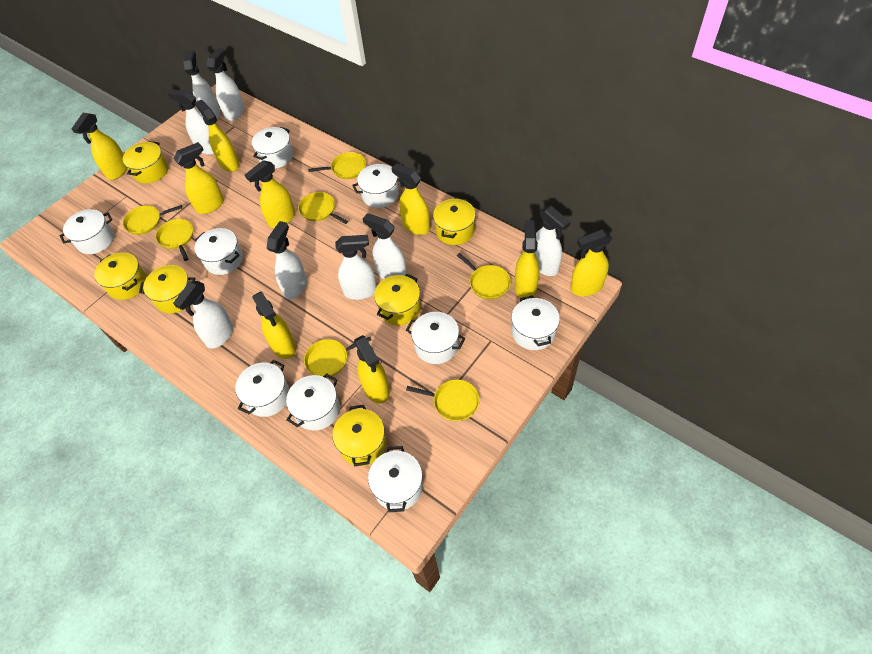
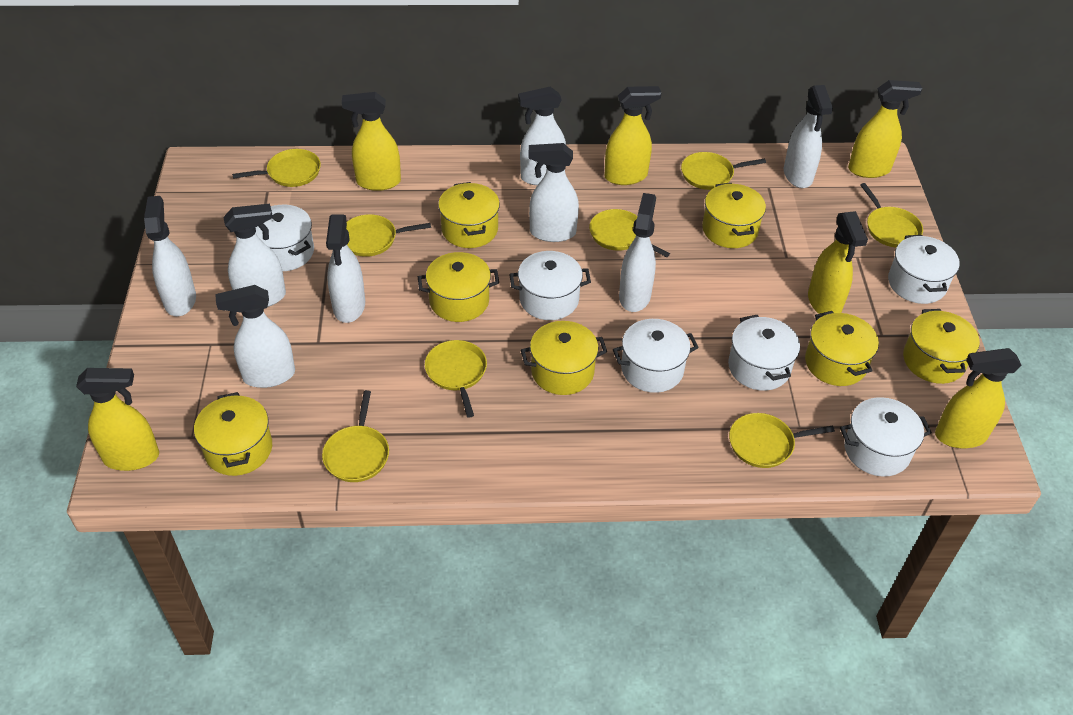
white pot: 9 -> 6
yellow pan: 7 -> 8
yellow pot: 6 -> 7
yellow spray bottle: 9 -> 6

